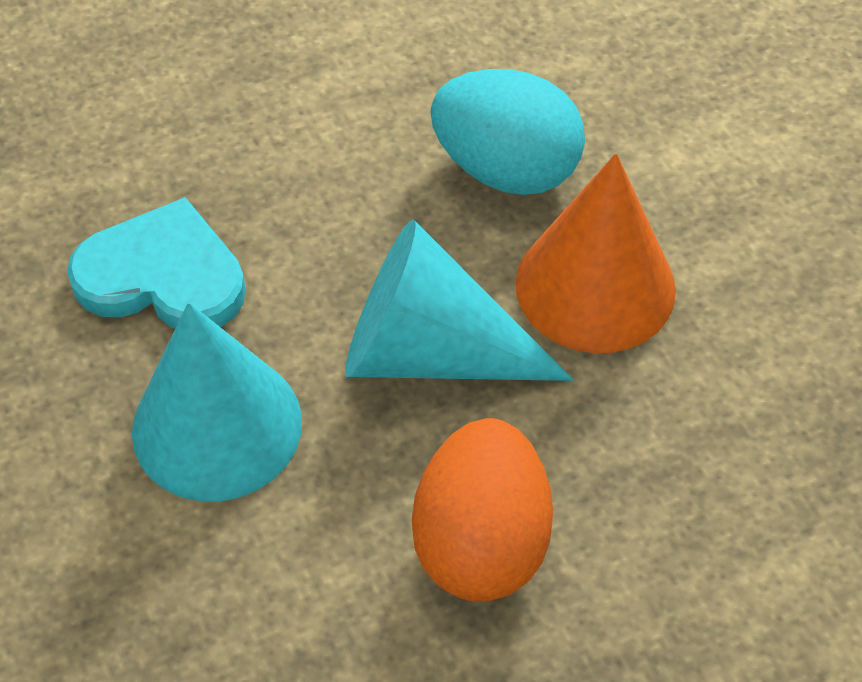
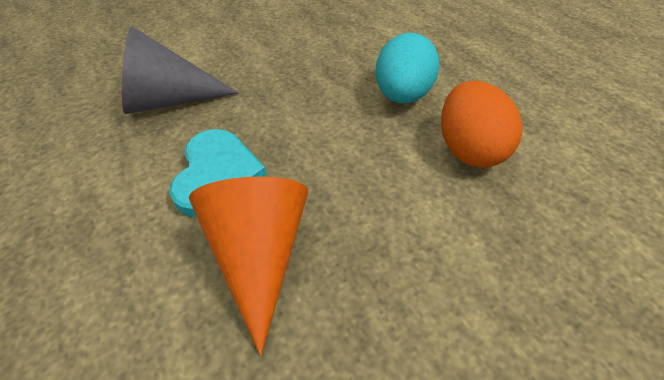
grey cone: 0 -> 1
turquoise cone: 2 -> 0

